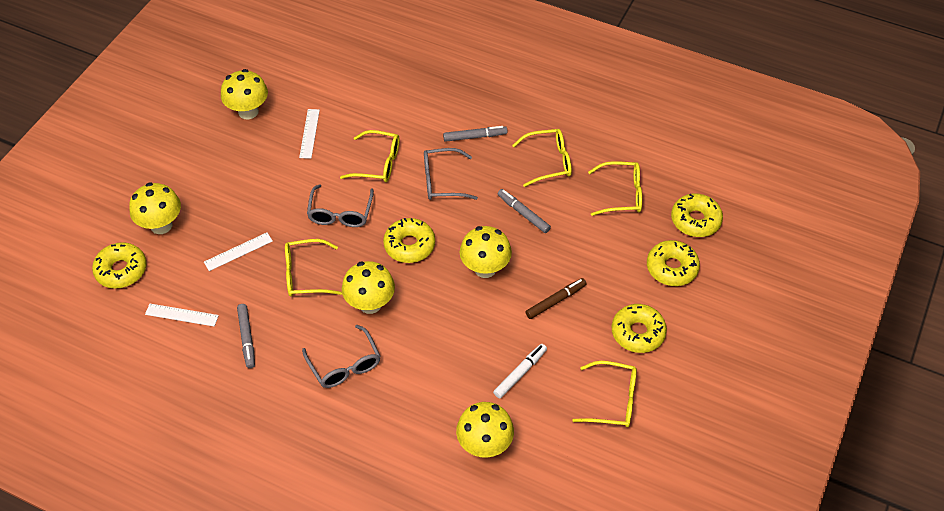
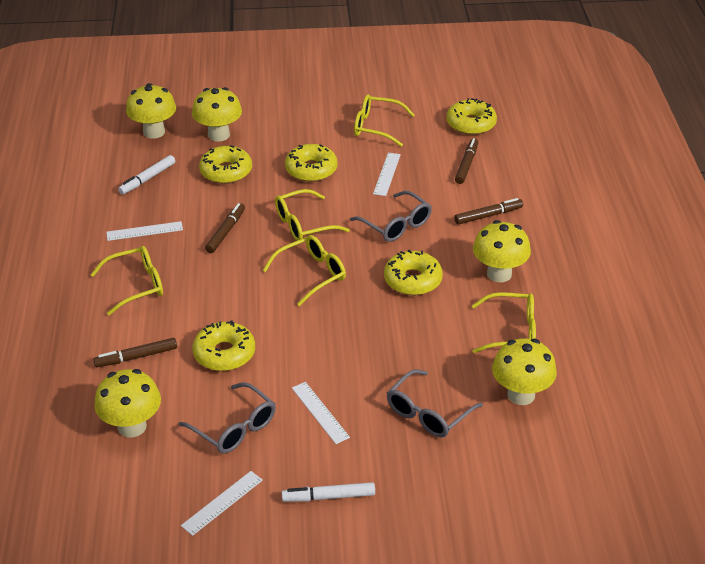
brown marker: 1 -> 4
grey marker: 3 -> 0
white marker: 1 -> 2
white ruler: 3 -> 4

